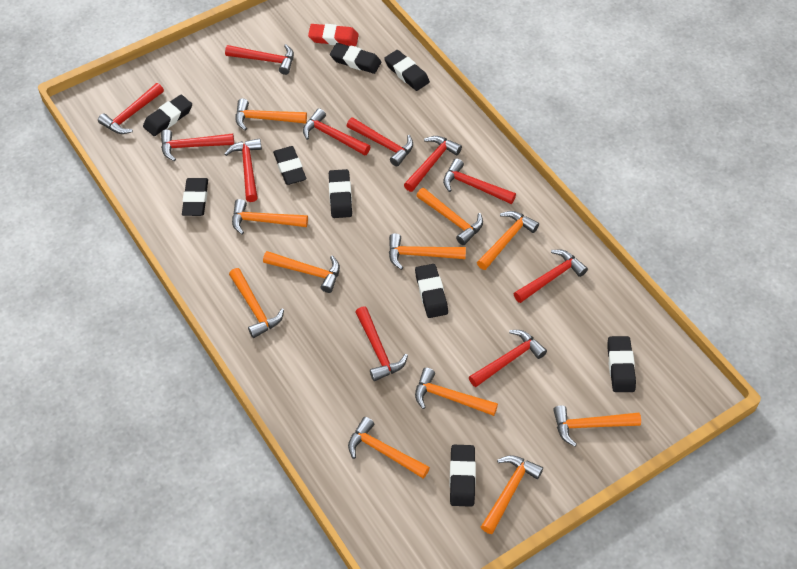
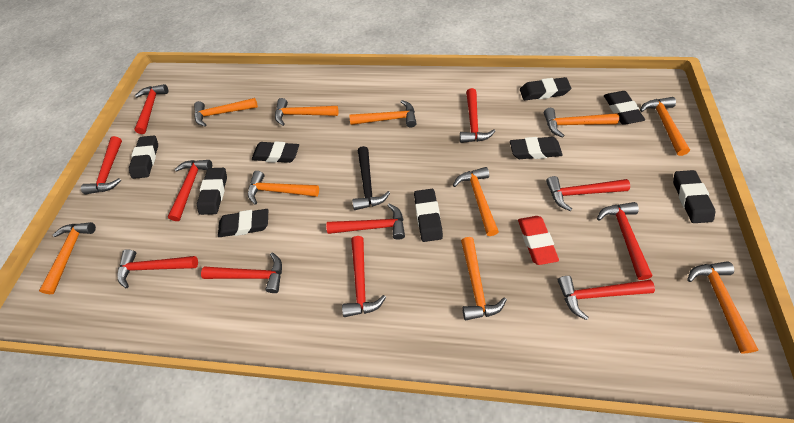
black hammer: 0 -> 1
orange hammer: 11 -> 10

